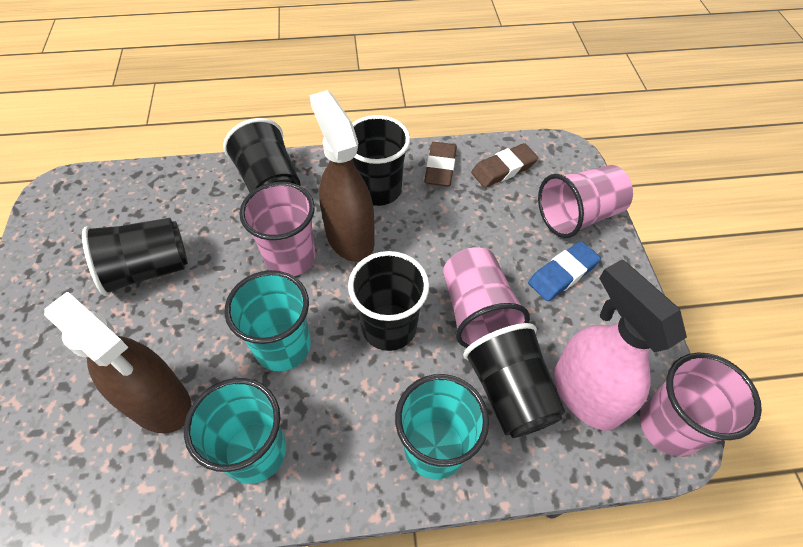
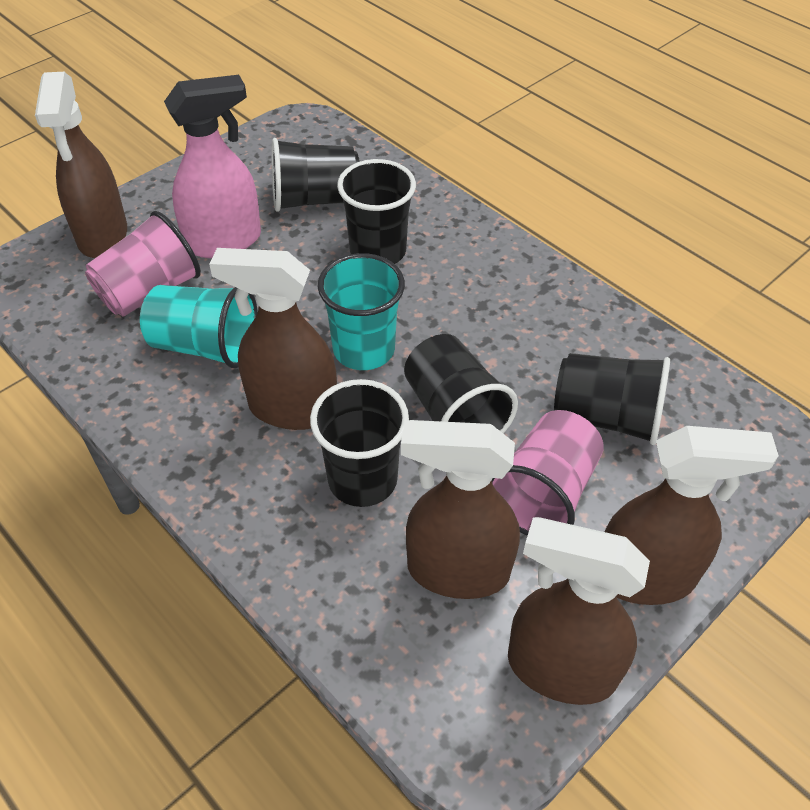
blue eraser: 1 -> 0
brown eraser: 2 -> 0
brown spray bottle: 2 -> 5
pink cup: 4 -> 2
turquoise cup: 3 -> 2

